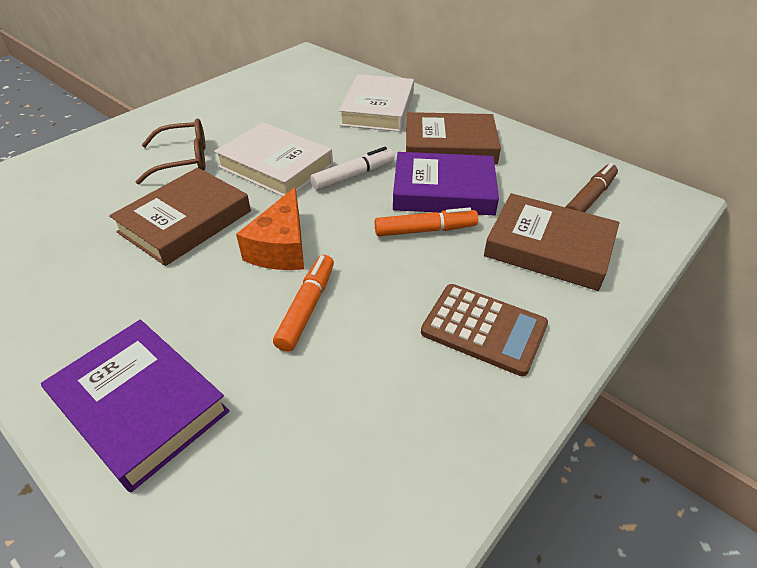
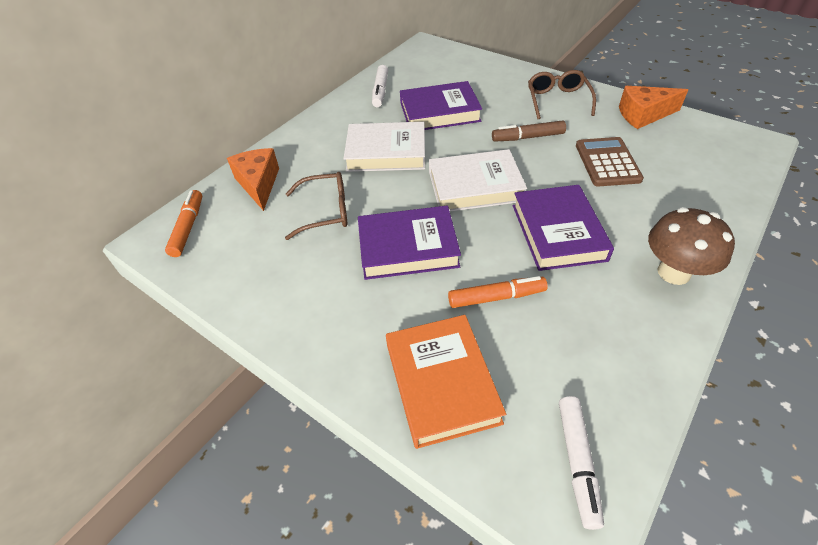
brown book: 3 -> 0
brown glasses: 1 -> 2
brown mushroom: 0 -> 1
orange book: 0 -> 1
orange cheese: 1 -> 2
purple book: 2 -> 3
white marker: 1 -> 2

